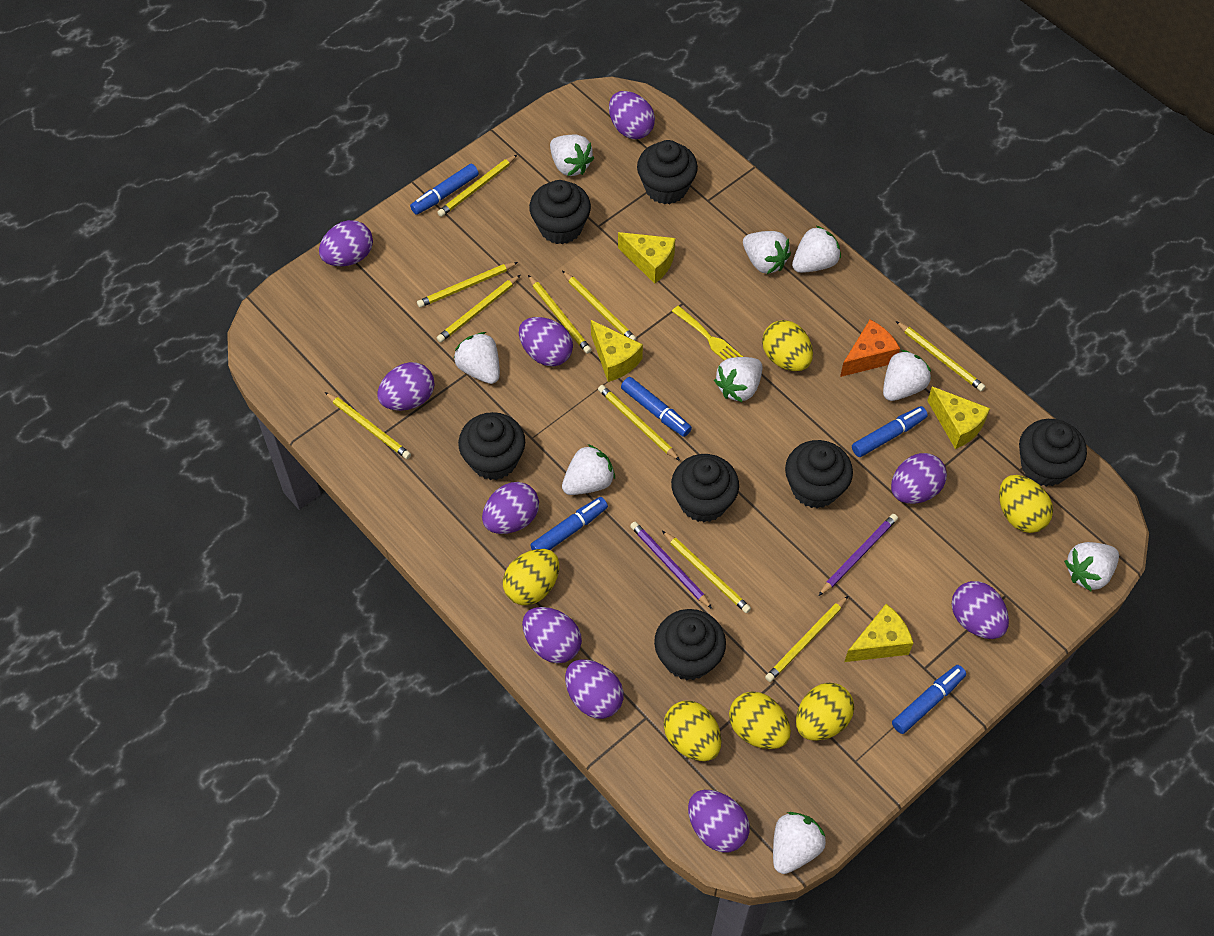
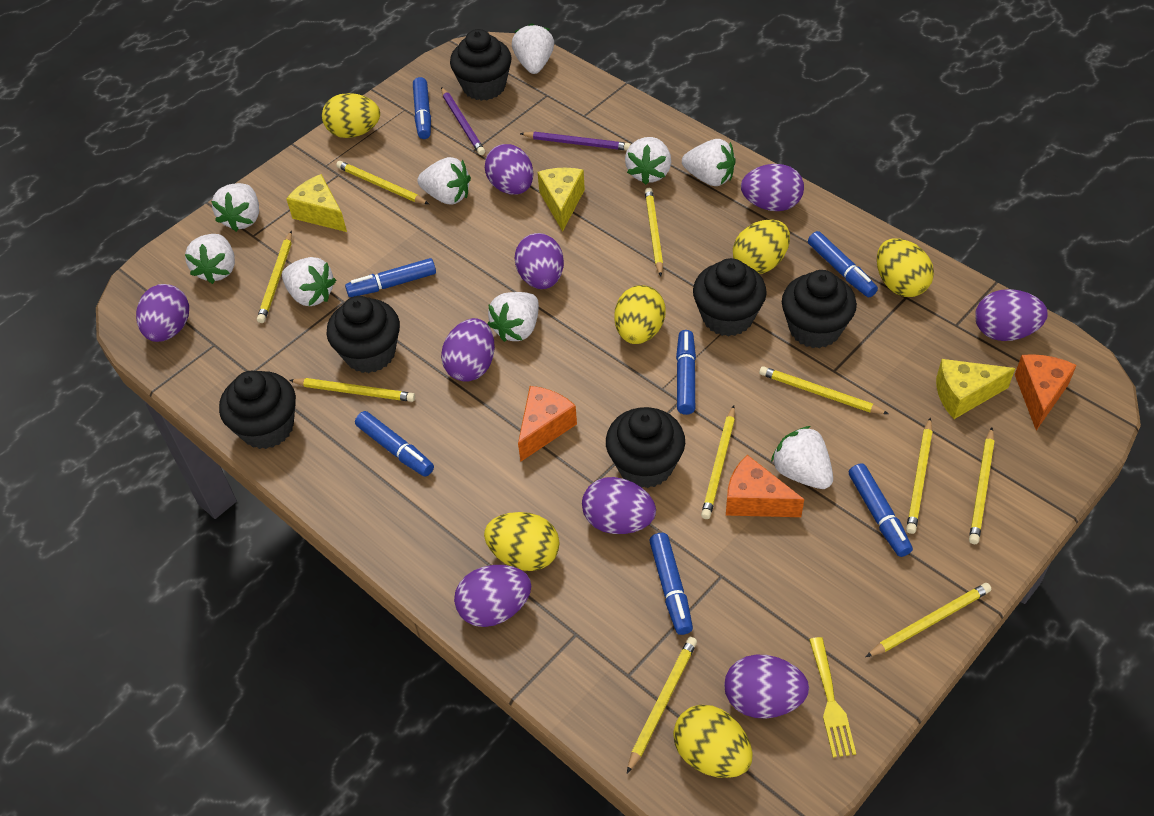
black cupcake: 7 -> 6
blue marker: 5 -> 7
orange cheese: 1 -> 3
purple egg: 10 -> 9
yellow cheese: 4 -> 3

